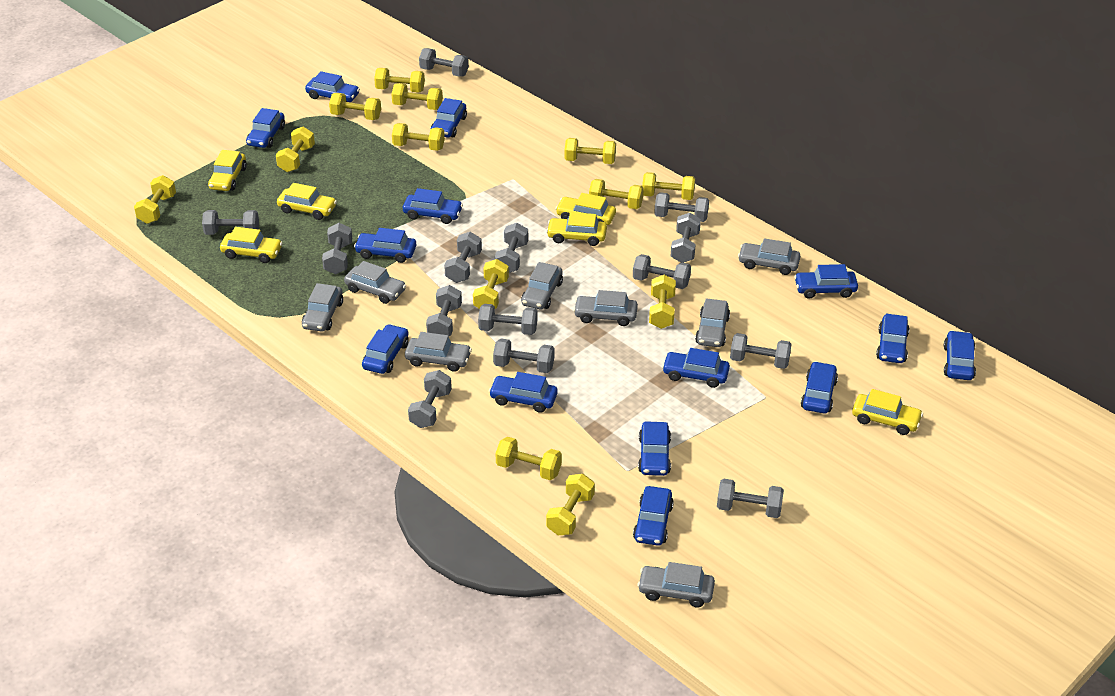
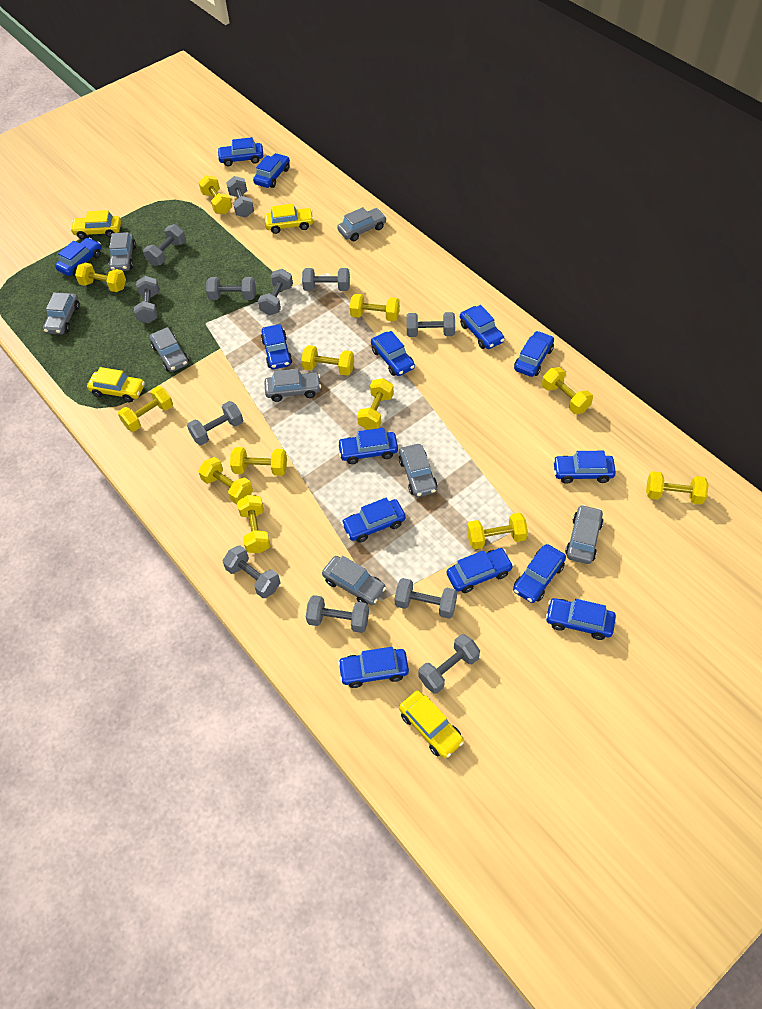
grey dumbbell: 14 -> 12
yellow car: 6 -> 4
yellow dumbbell: 13 -> 12

